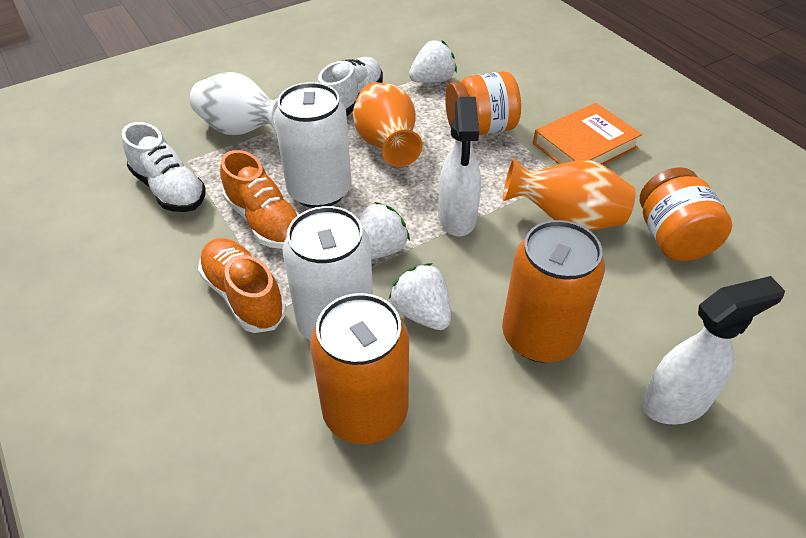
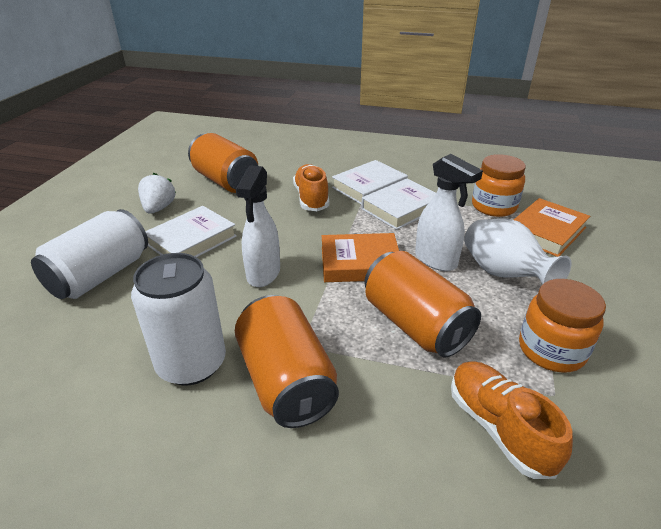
orange book: 1 -> 2
orange can: 2 -> 3
orange vase: 2 -> 0
white book: 0 -> 3
white shoe: 2 -> 0
white strawberry: 3 -> 1

